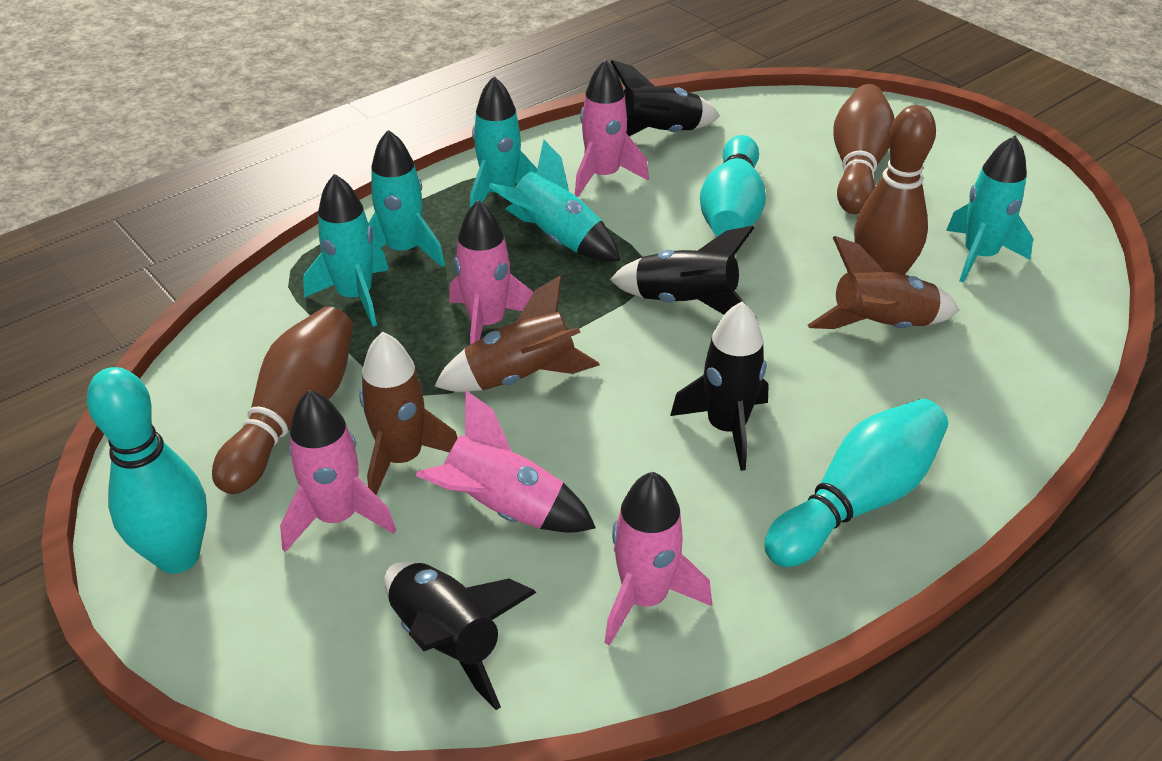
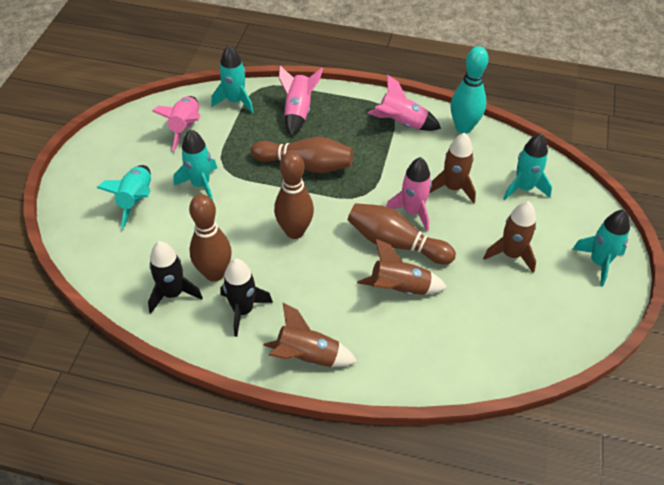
black rocket: 4 -> 2
brown bowling pin: 3 -> 4
brown rocket: 3 -> 4
pink rocket: 5 -> 4
turquoise bowling pin: 3 -> 1

